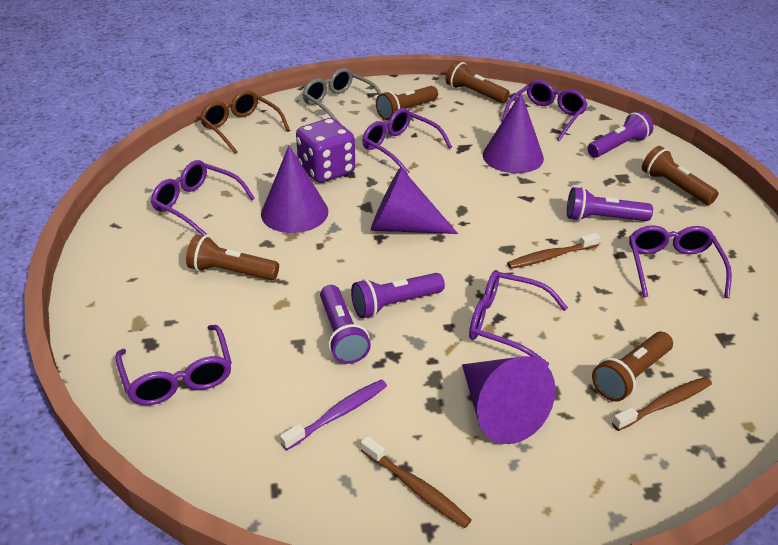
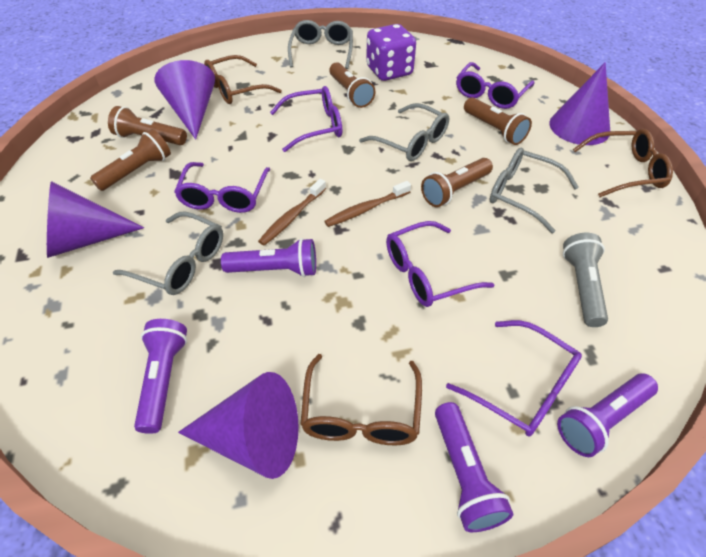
brown glasses: 1 -> 3
brown toothbrush: 3 -> 2
grey flashlight: 0 -> 1
grey glasses: 1 -> 4
purple glasses: 6 -> 5
purple toothbrush: 1 -> 0

